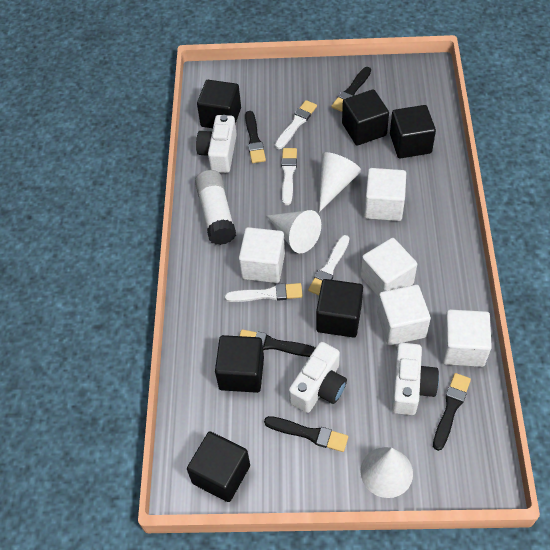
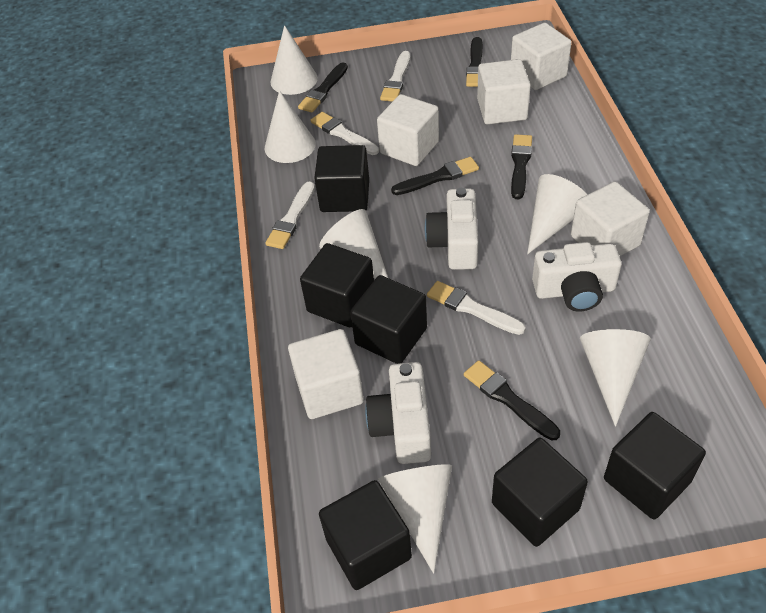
white cone: 3 -> 6
white glue stick: 1 -> 0

